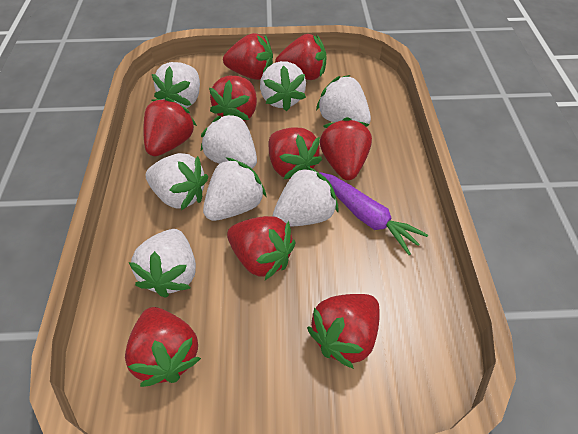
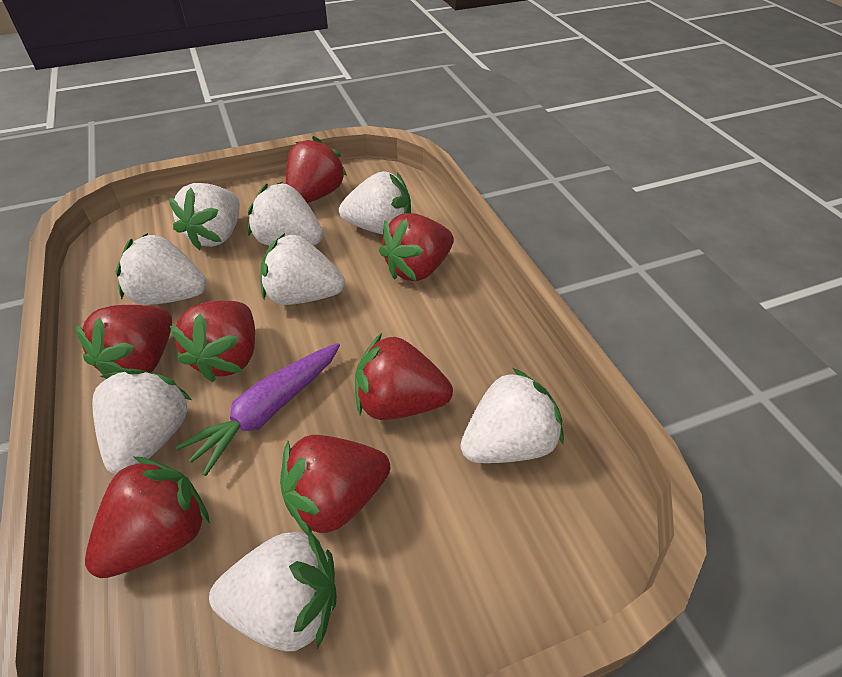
red strawberry: 9 -> 7

